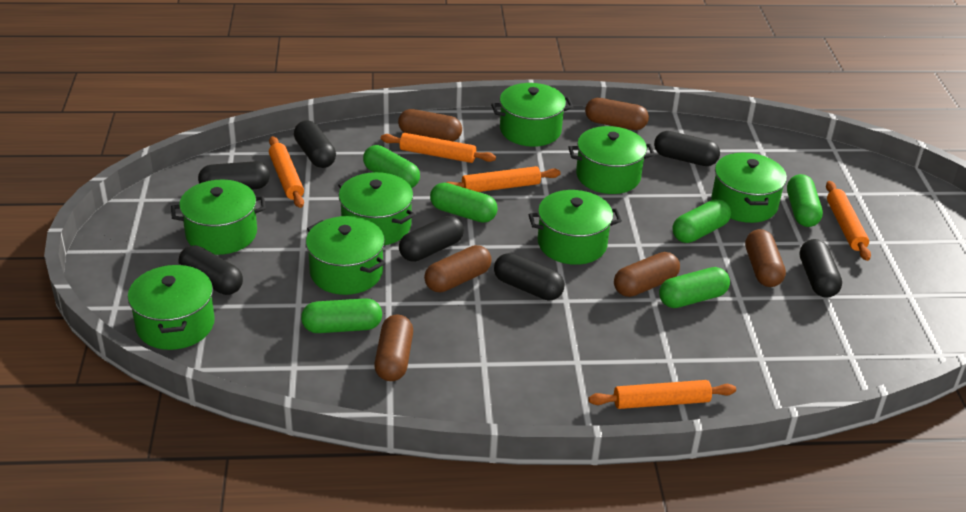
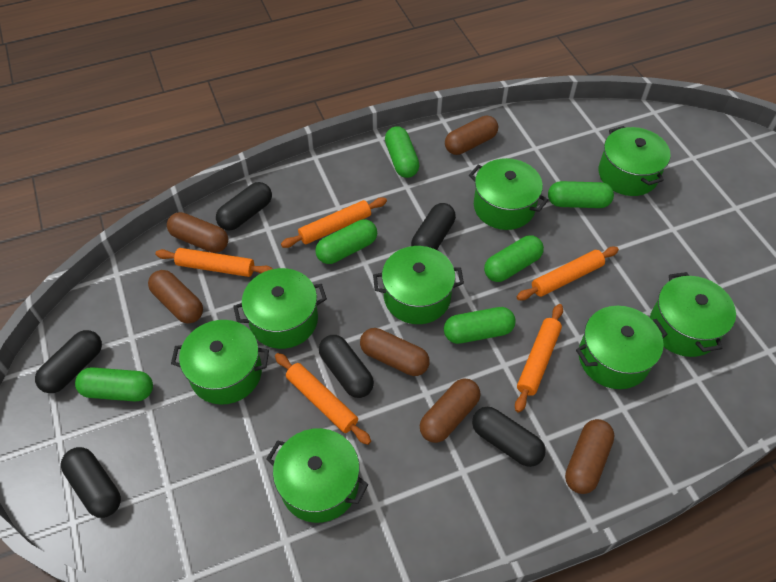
black capsule: 7 -> 6

